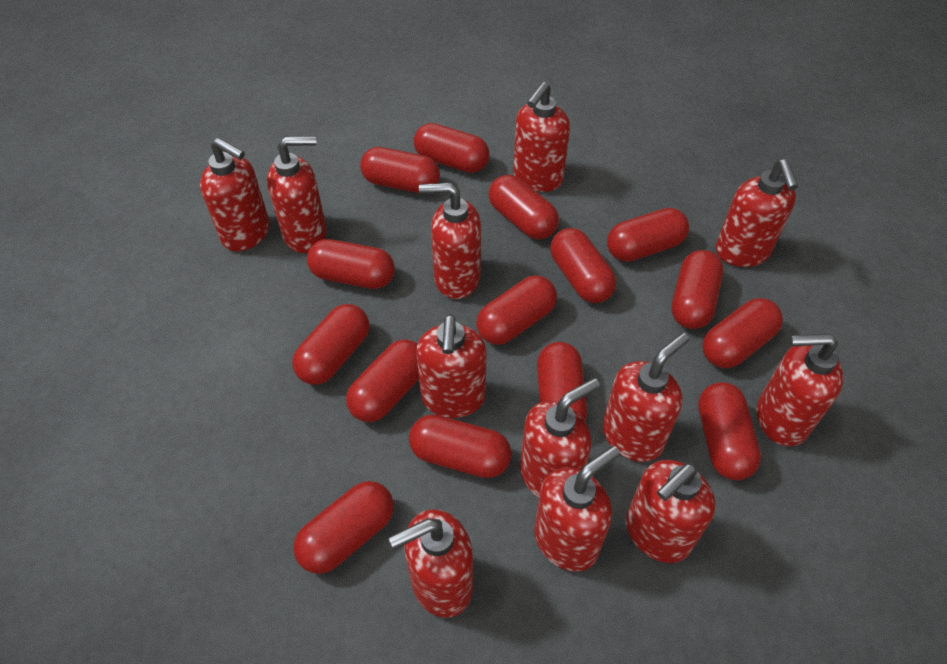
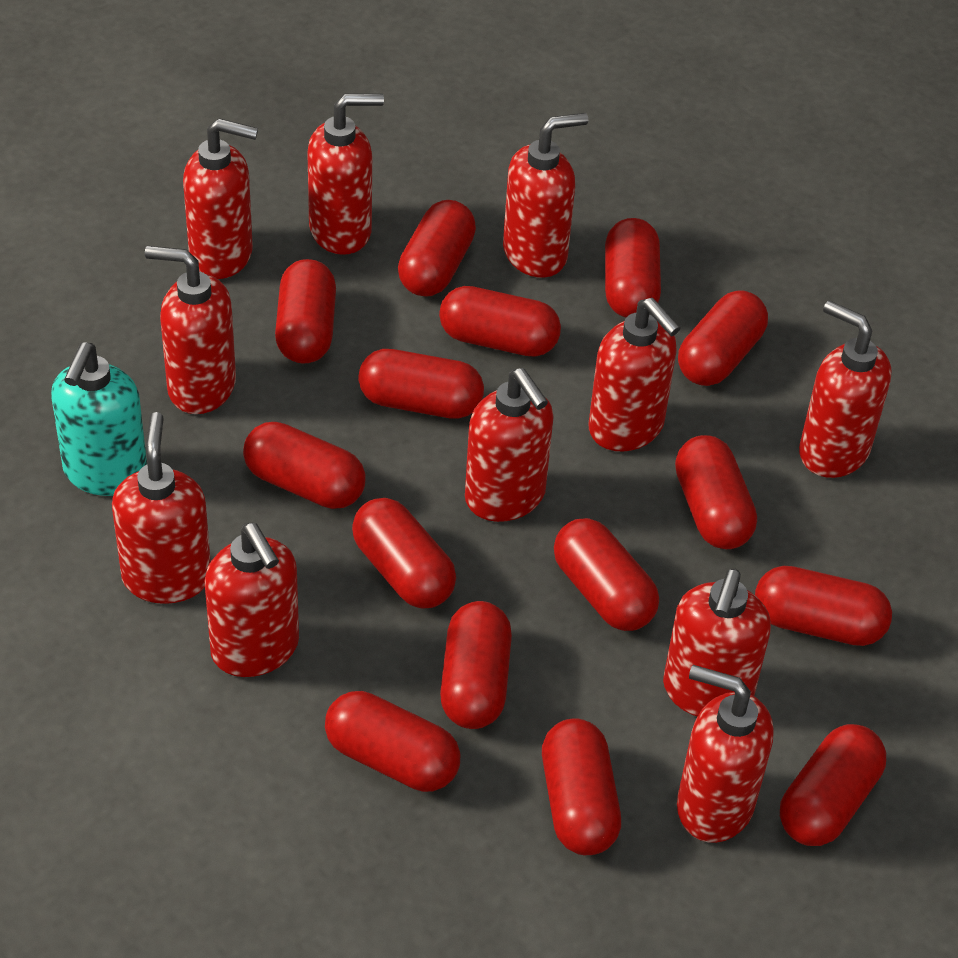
red soap dispenser: 12 -> 11
turquoise soap dispenser: 0 -> 1

